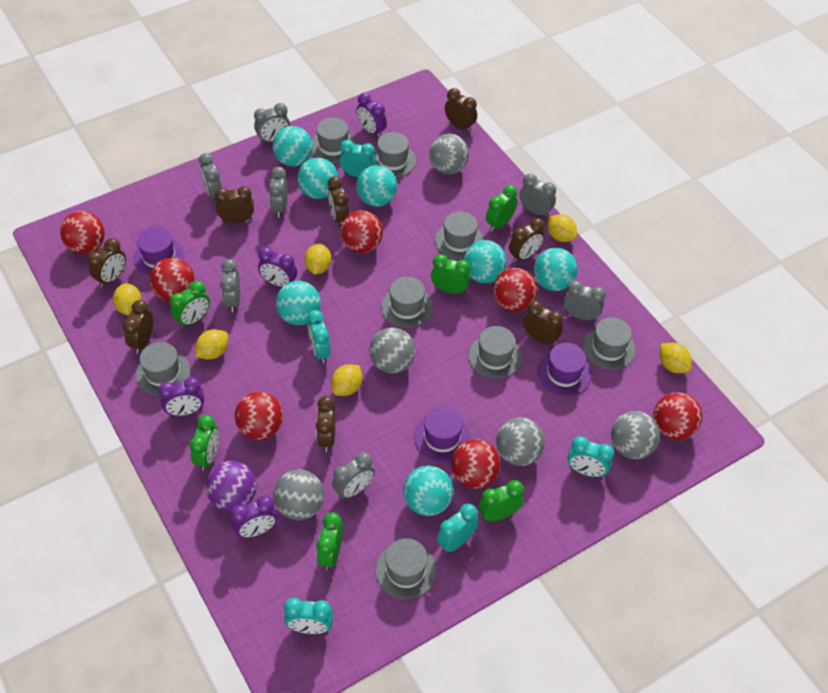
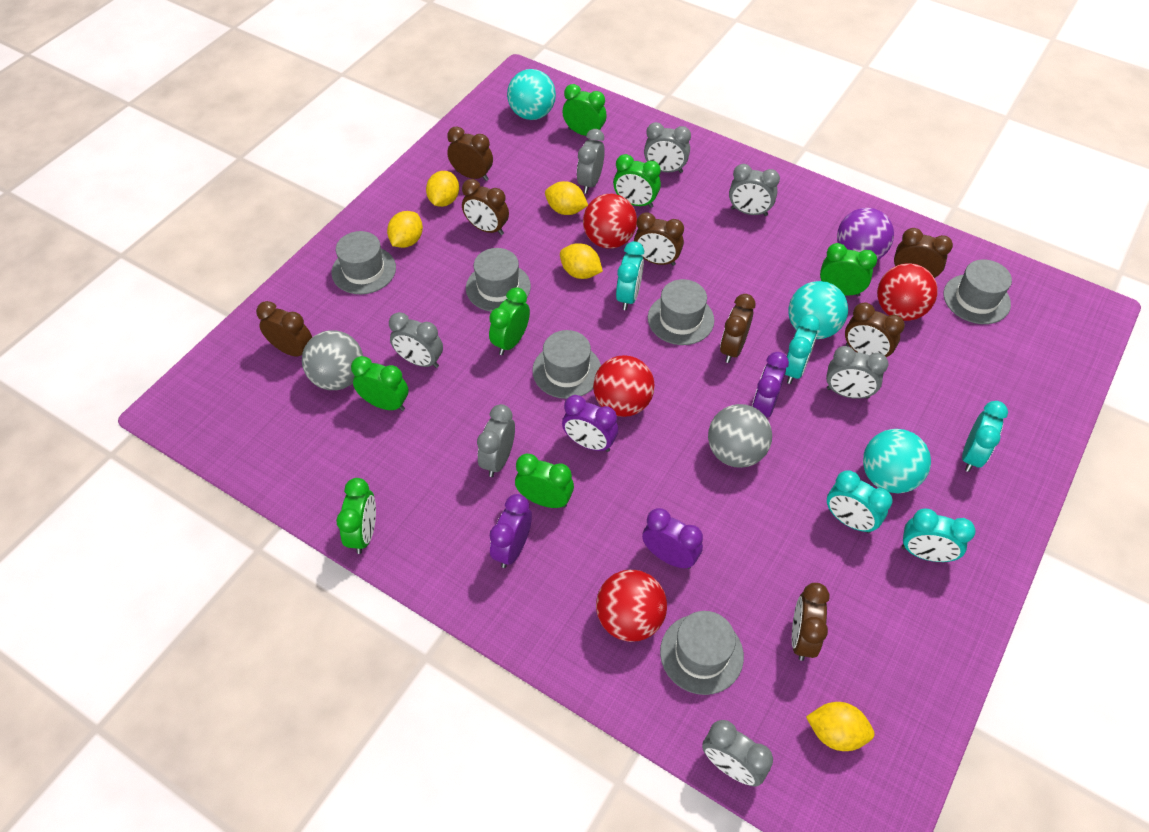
green clock: 6 -> 7
grey ball: 5 -> 2
grey hat: 8 -> 6
purple hat: 3 -> 0
red ball: 7 -> 4
turquoise ball: 7 -> 3
yellow lemon: 6 -> 5

